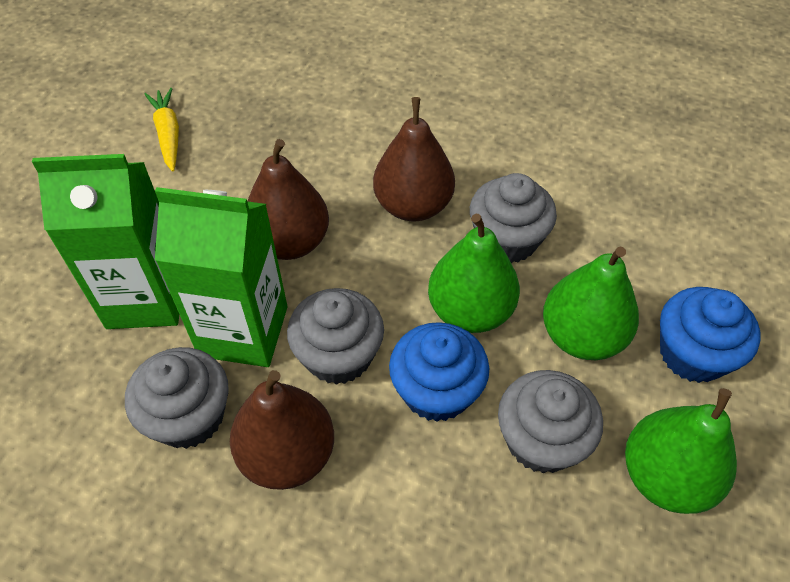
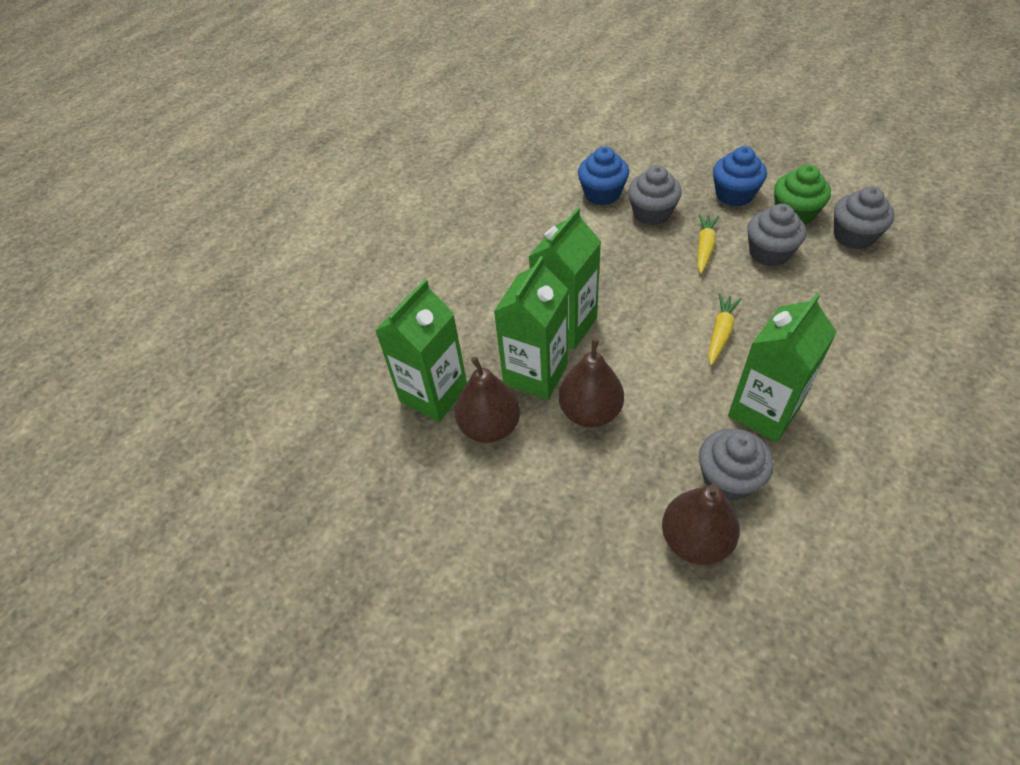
green carton: 2 -> 4
green cupcake: 0 -> 1
green pear: 3 -> 0
yellow carrot: 1 -> 2

